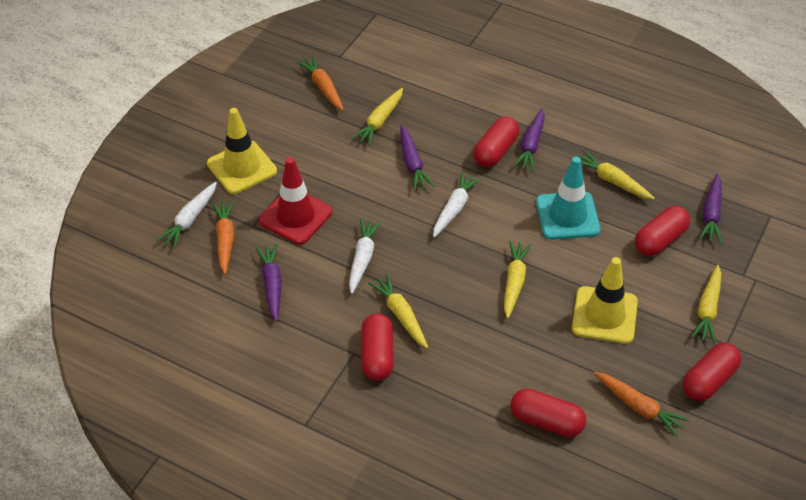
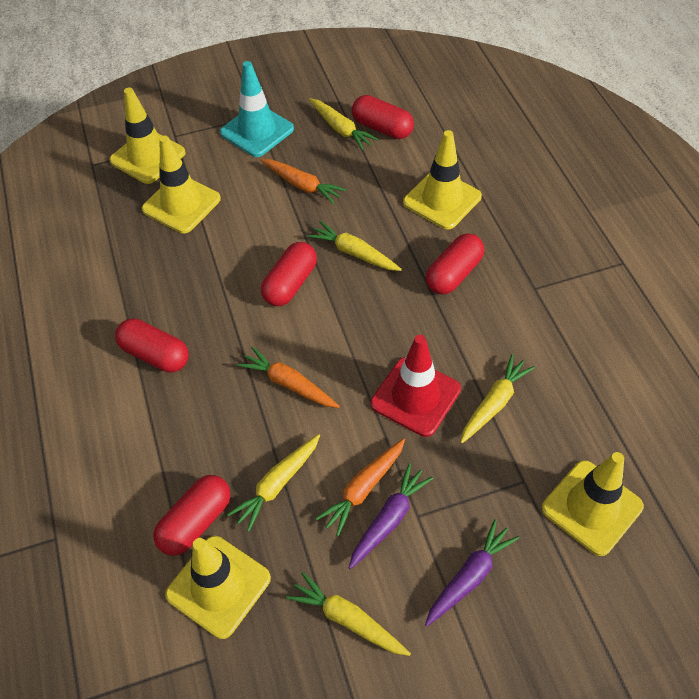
purple carrot: 4 -> 2
white carrot: 3 -> 0
yellow traffic cone: 2 -> 5

